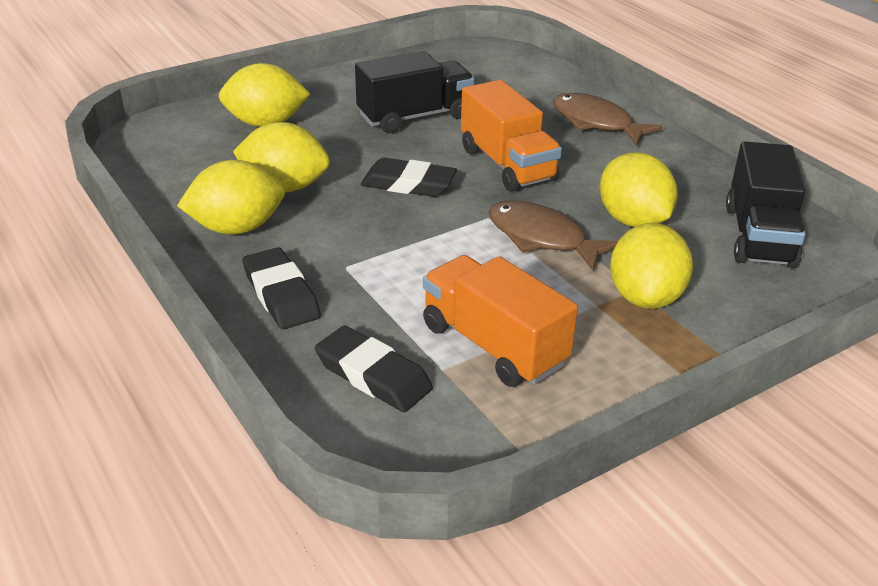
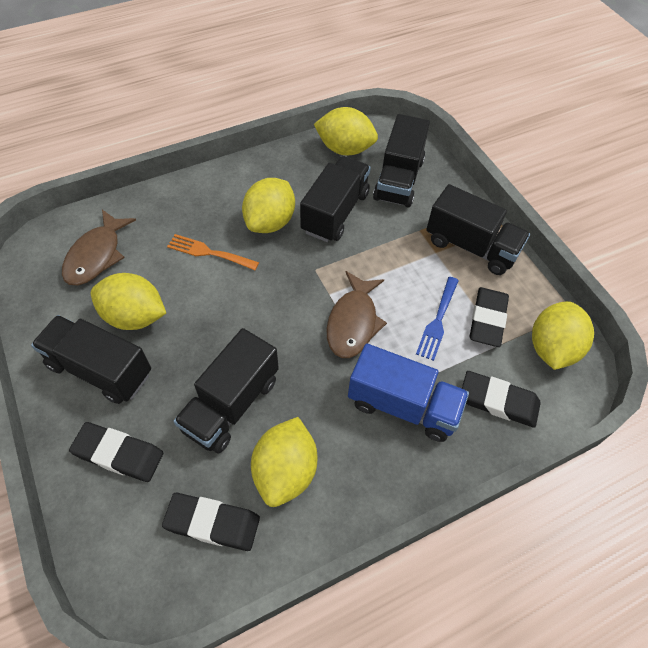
black eraser: 3 -> 4
black truck: 2 -> 5
blue fork: 0 -> 1
blue truck: 0 -> 1
orange fork: 0 -> 1
orange truck: 2 -> 0

